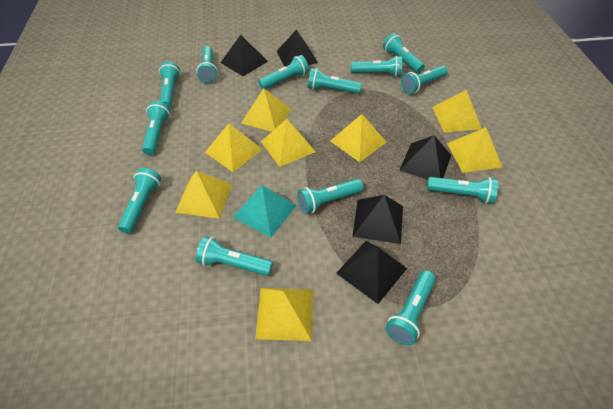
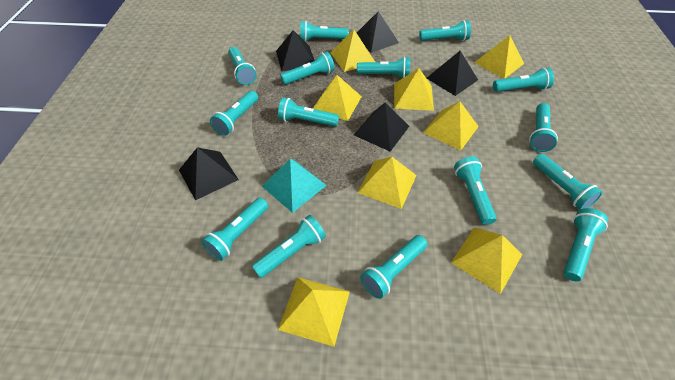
turquoise flashlight: 13 -> 15

